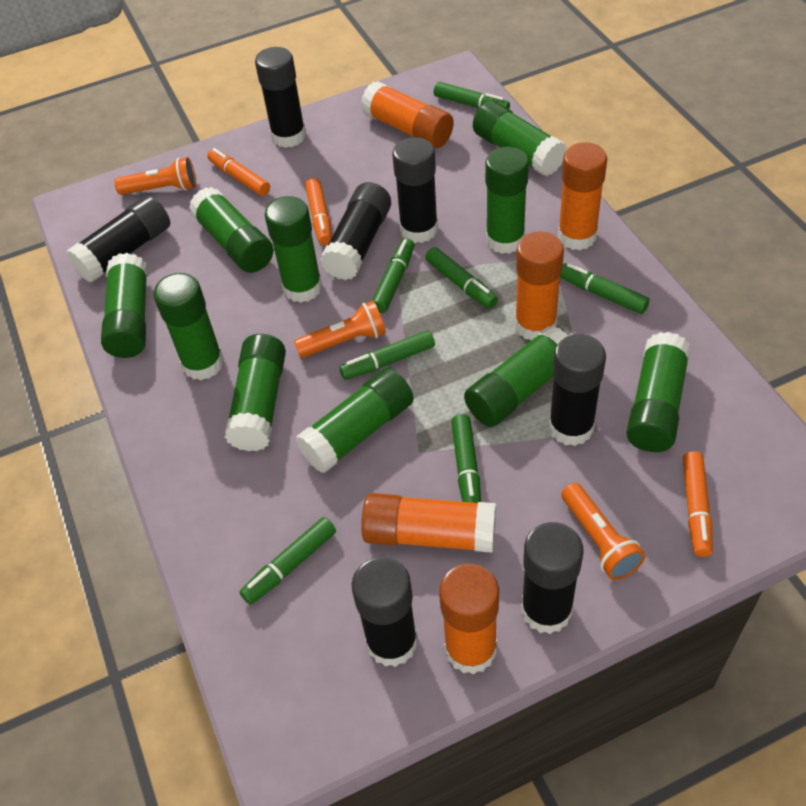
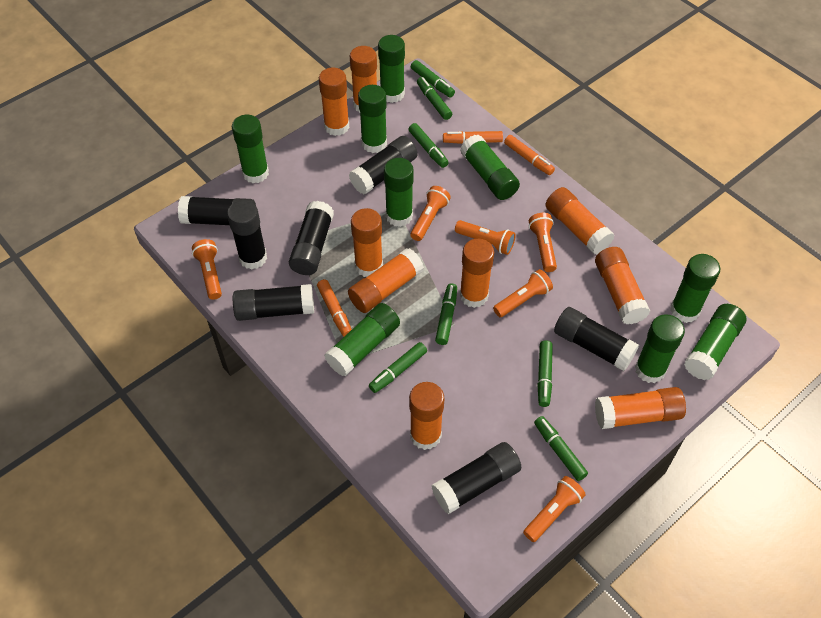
green glue stick: 10 -> 9
orange flashlight: 3 -> 6
orange glue stick: 5 -> 9

